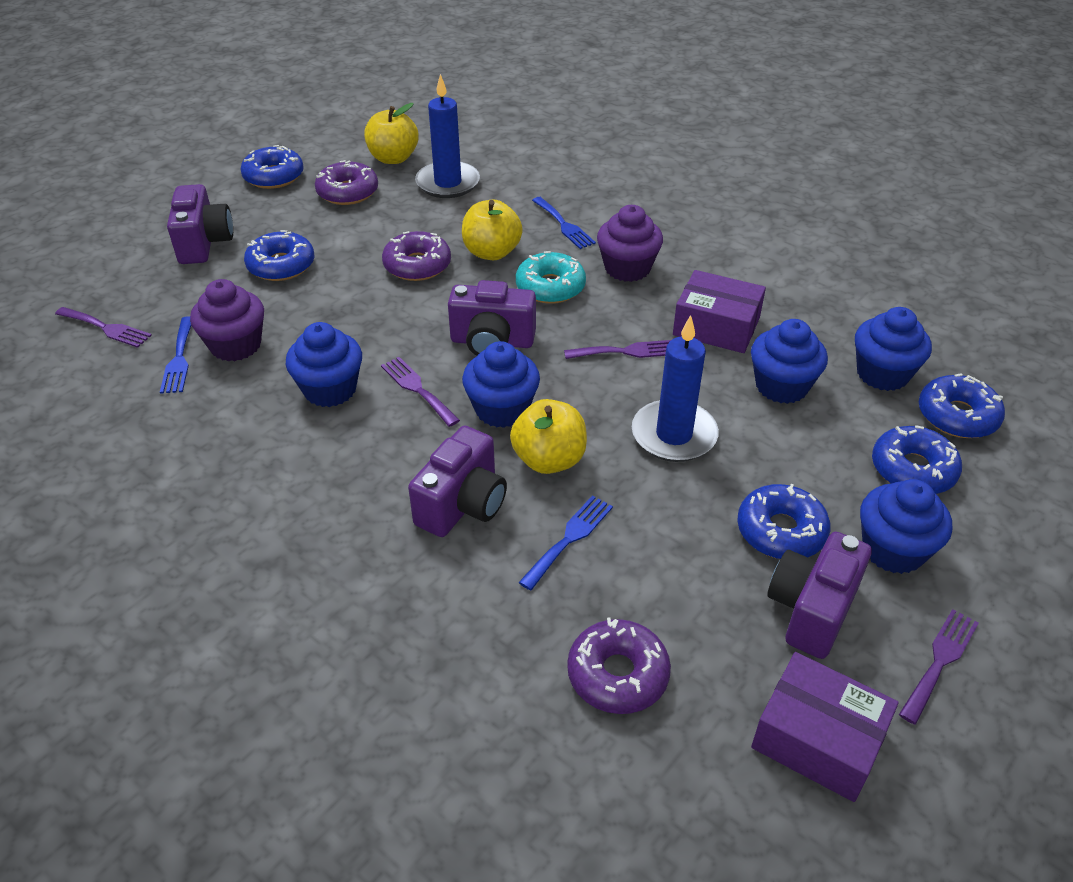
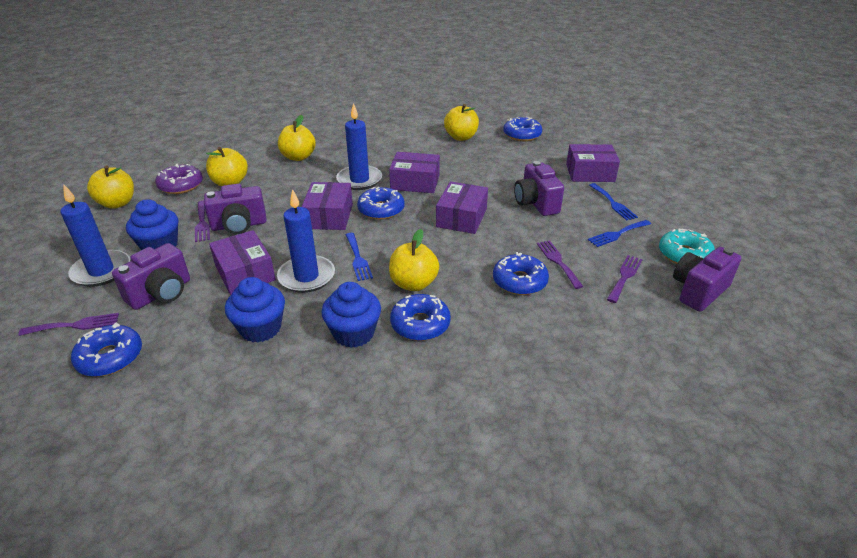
blue candle: 2 -> 3
blue cupcake: 5 -> 3
purple box: 2 -> 5
purple cupcake: 2 -> 0
purple donut: 3 -> 1
yellow apple: 3 -> 5

